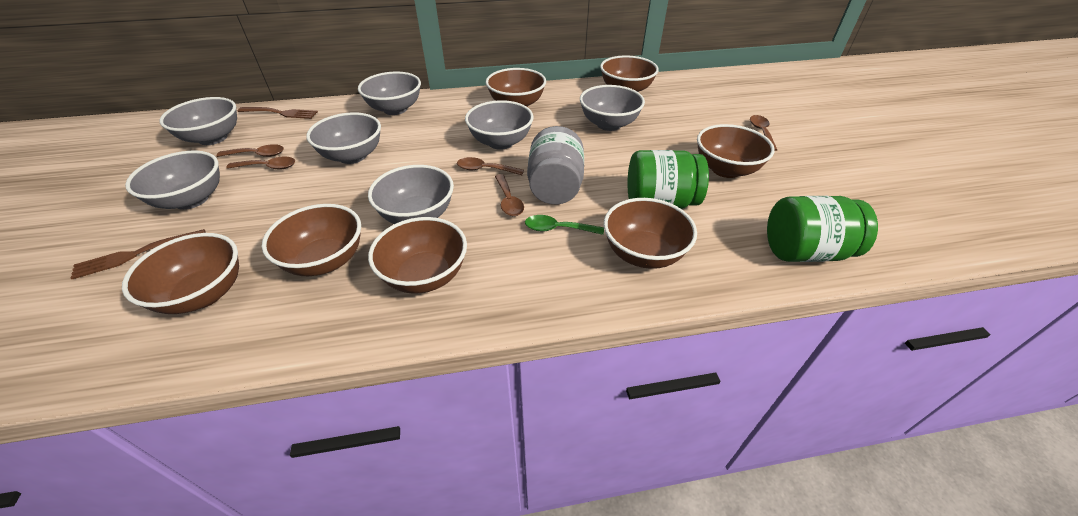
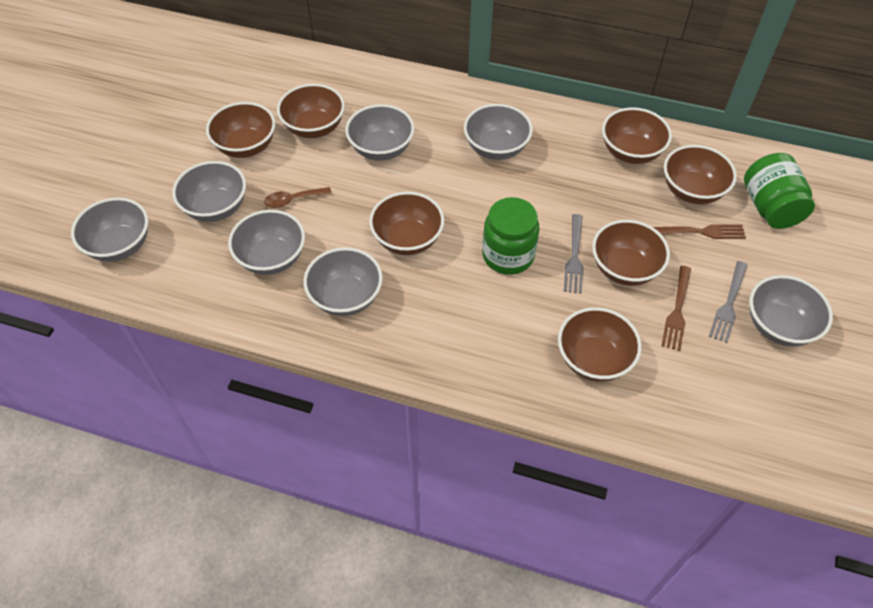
brown spoon: 5 -> 1
green spoon: 1 -> 0
grey fork: 0 -> 2
grey jar: 1 -> 0

